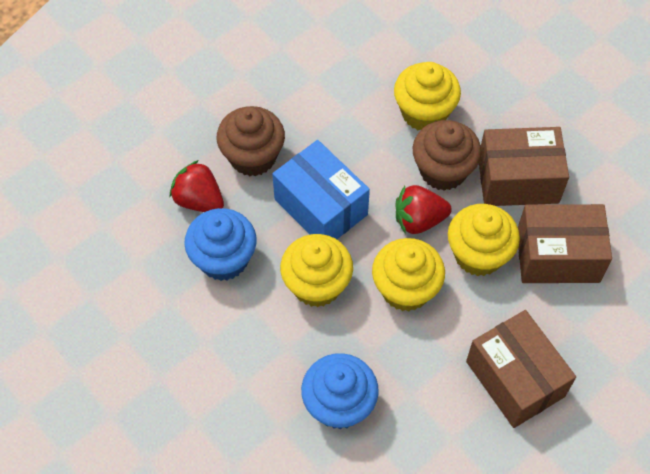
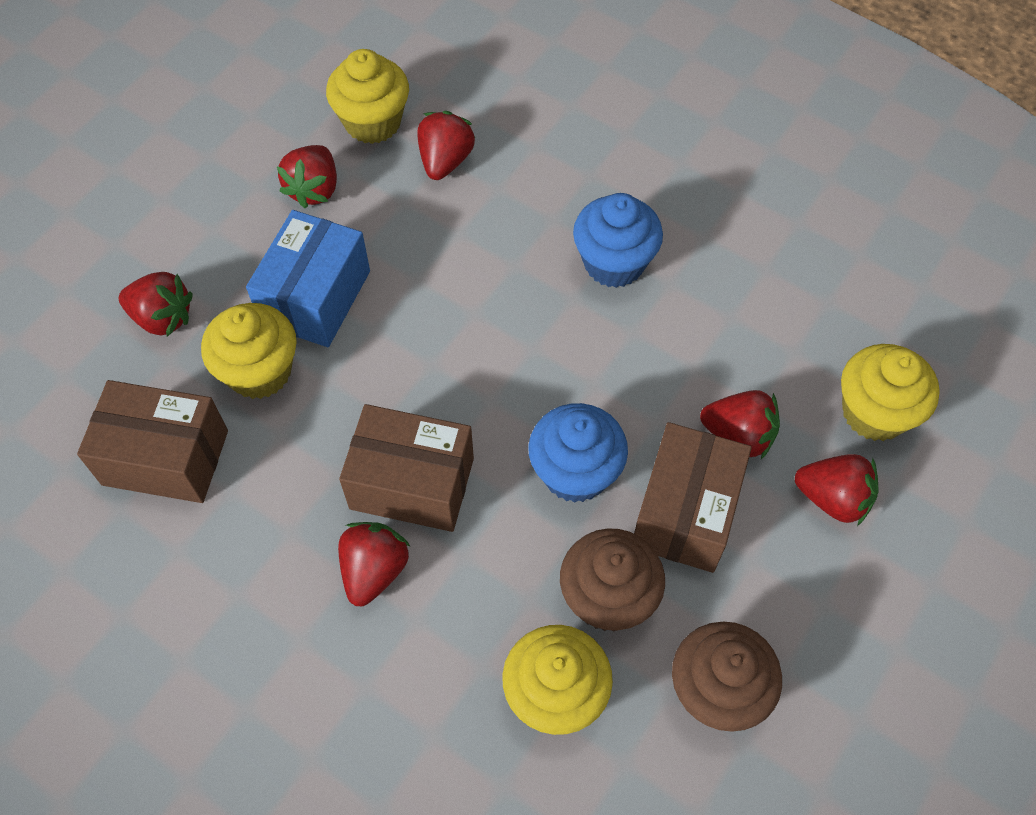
red strawberry: 2 -> 6

